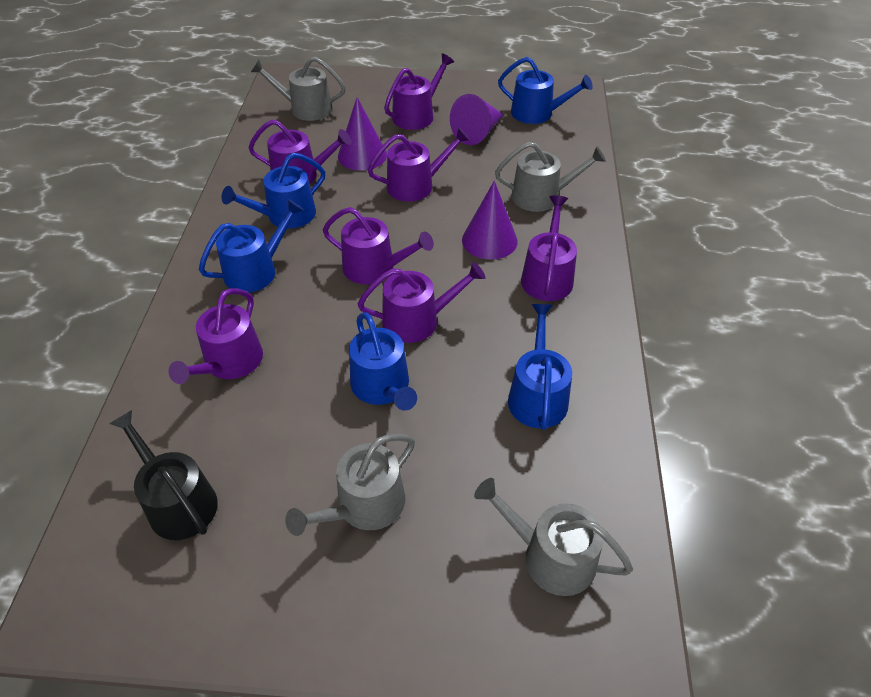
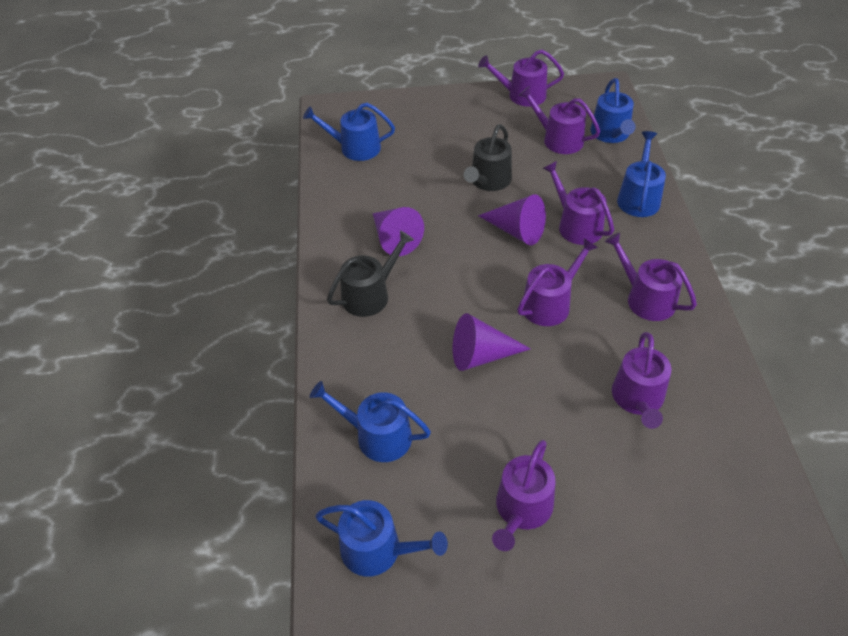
black watering can: 1 -> 2
grey watering can: 4 -> 0

